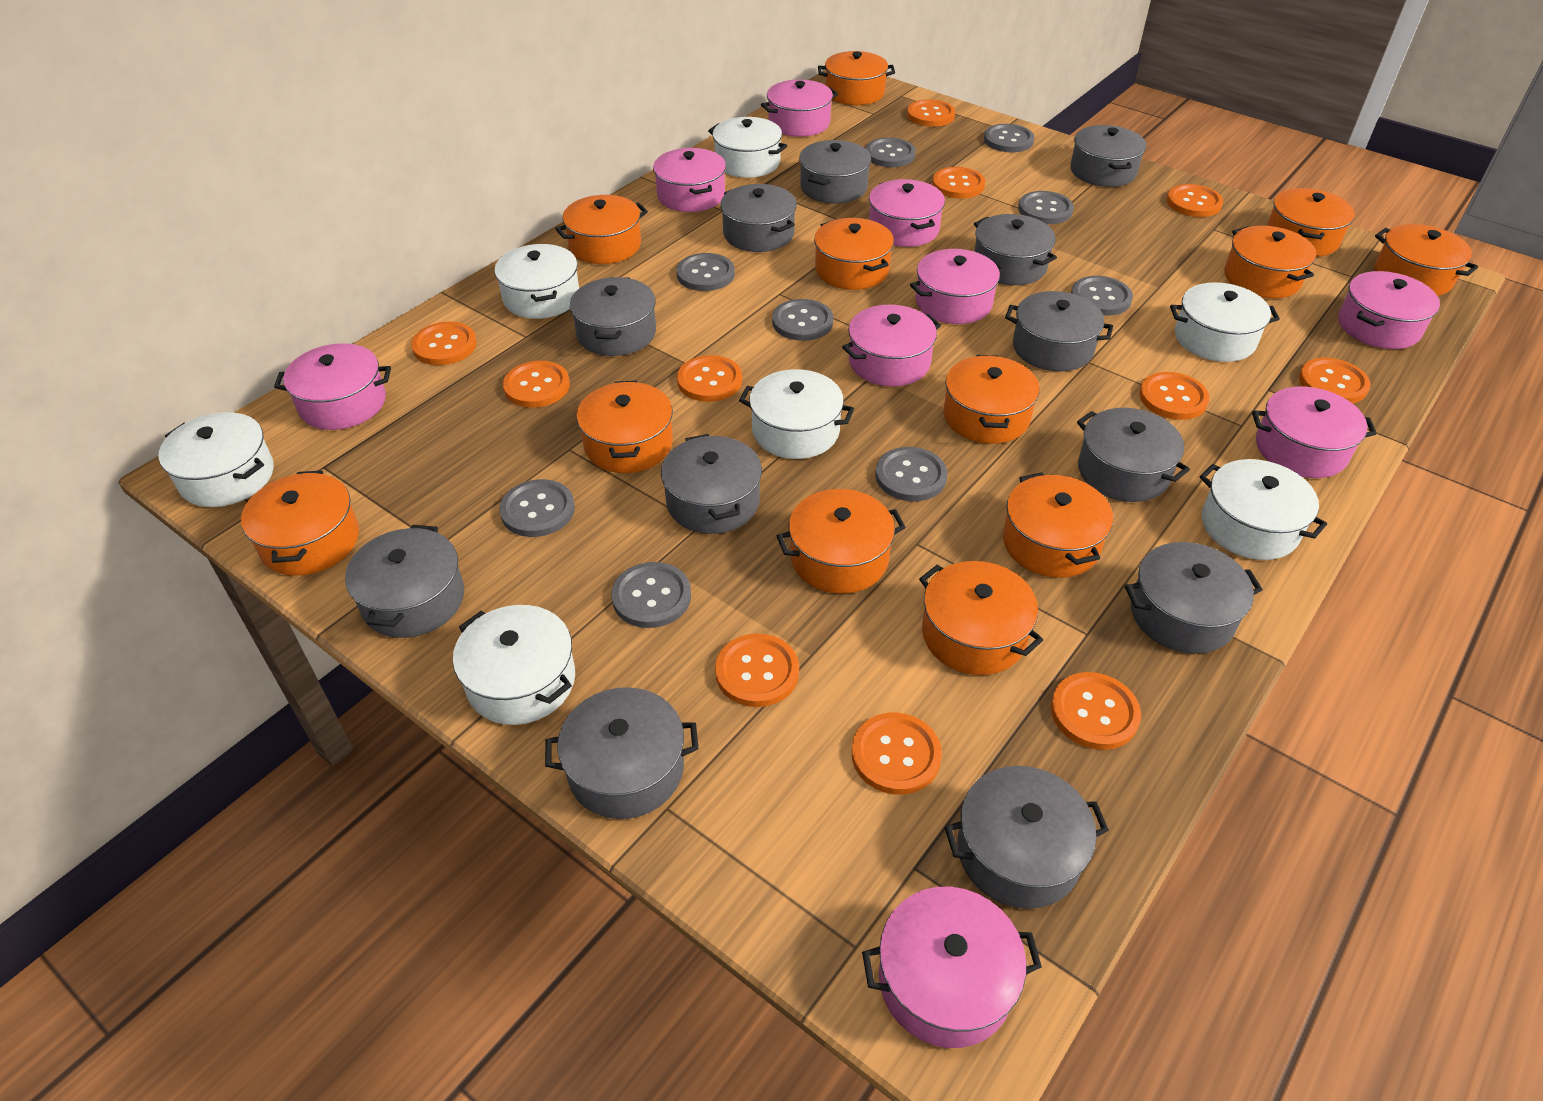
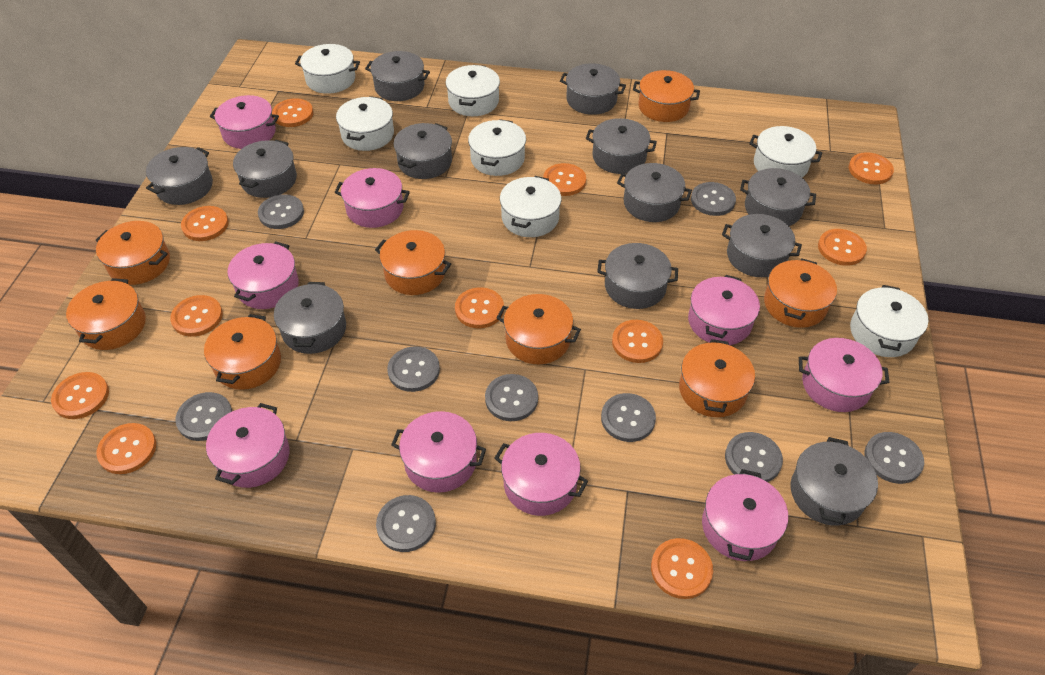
orange pot: 12 -> 8

